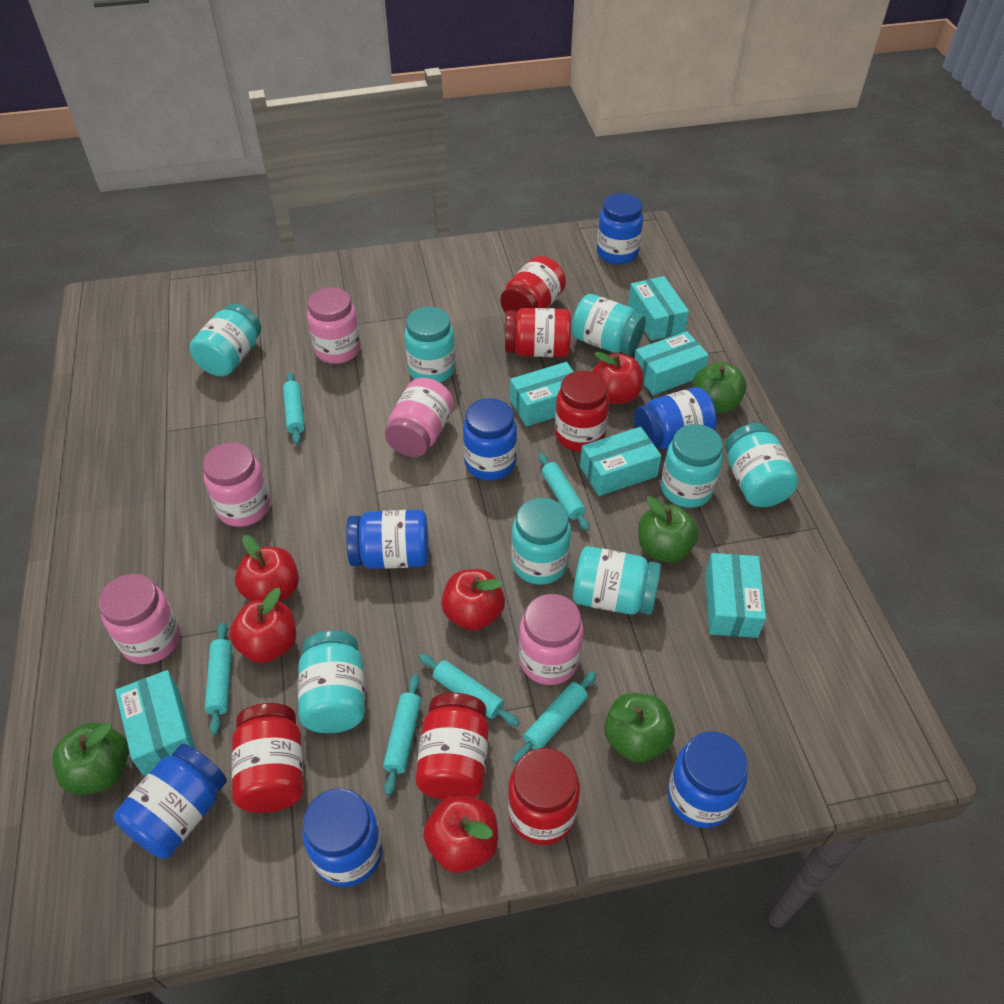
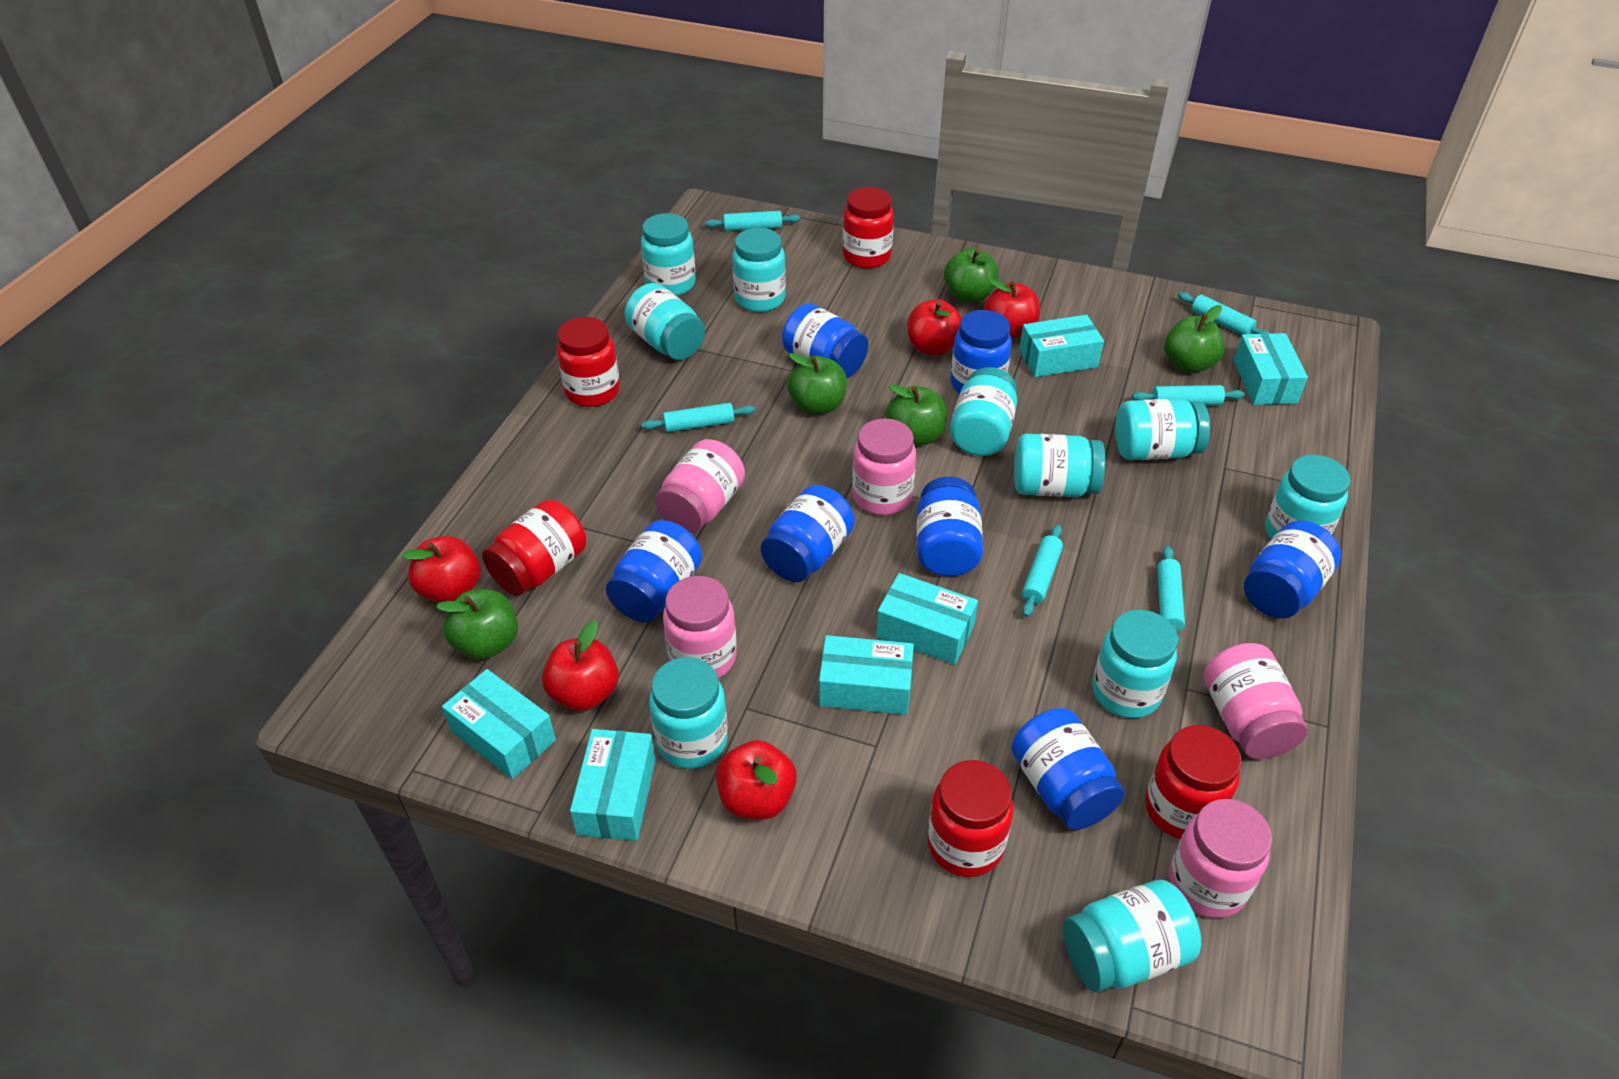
green apple: 4 -> 5
red jar: 6 -> 5
turquoise jar: 8 -> 10

